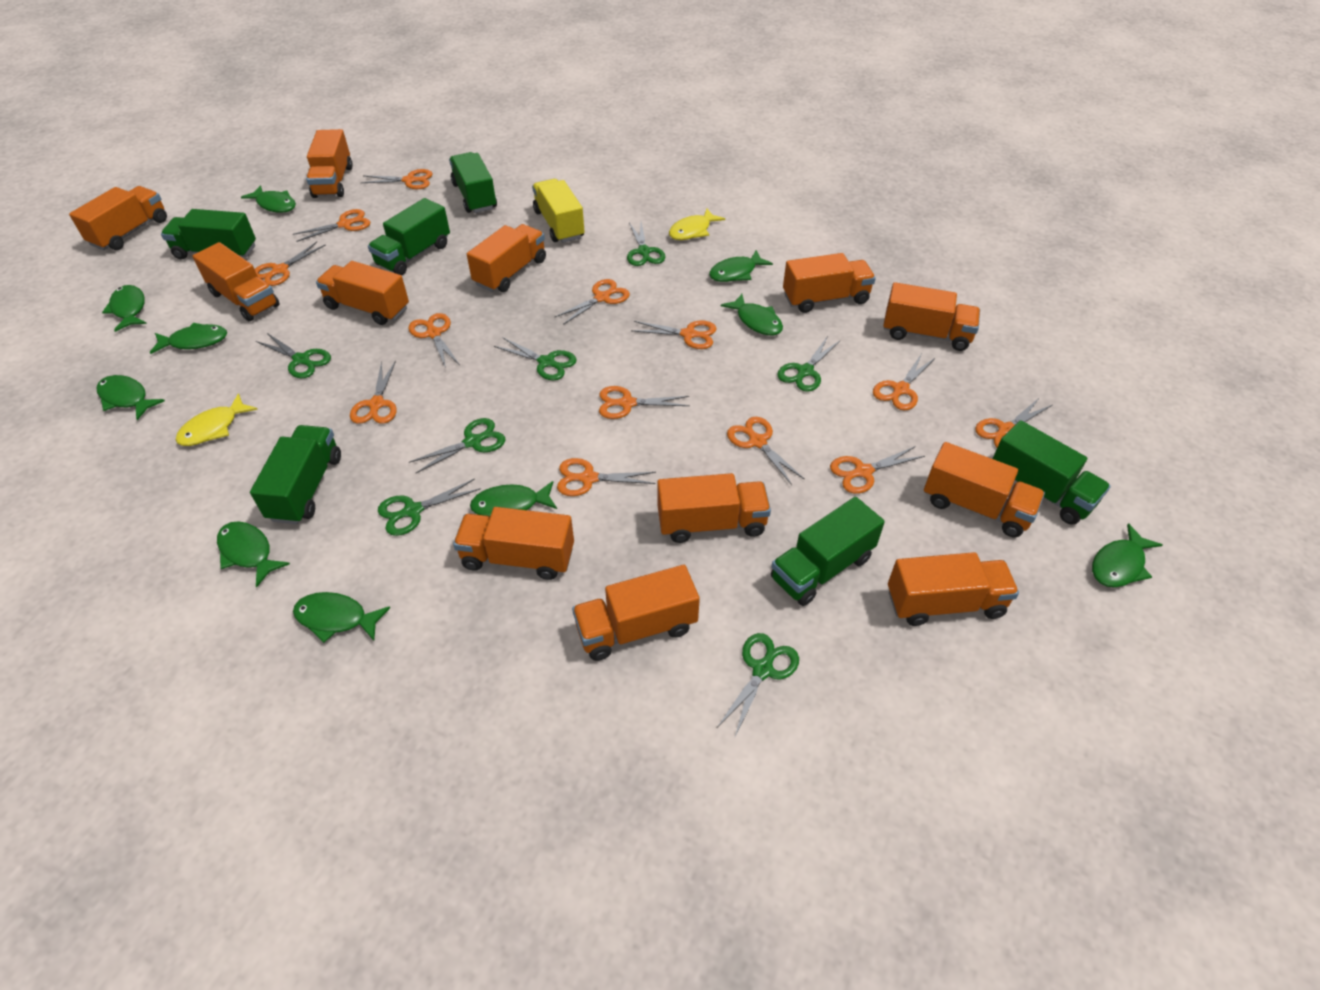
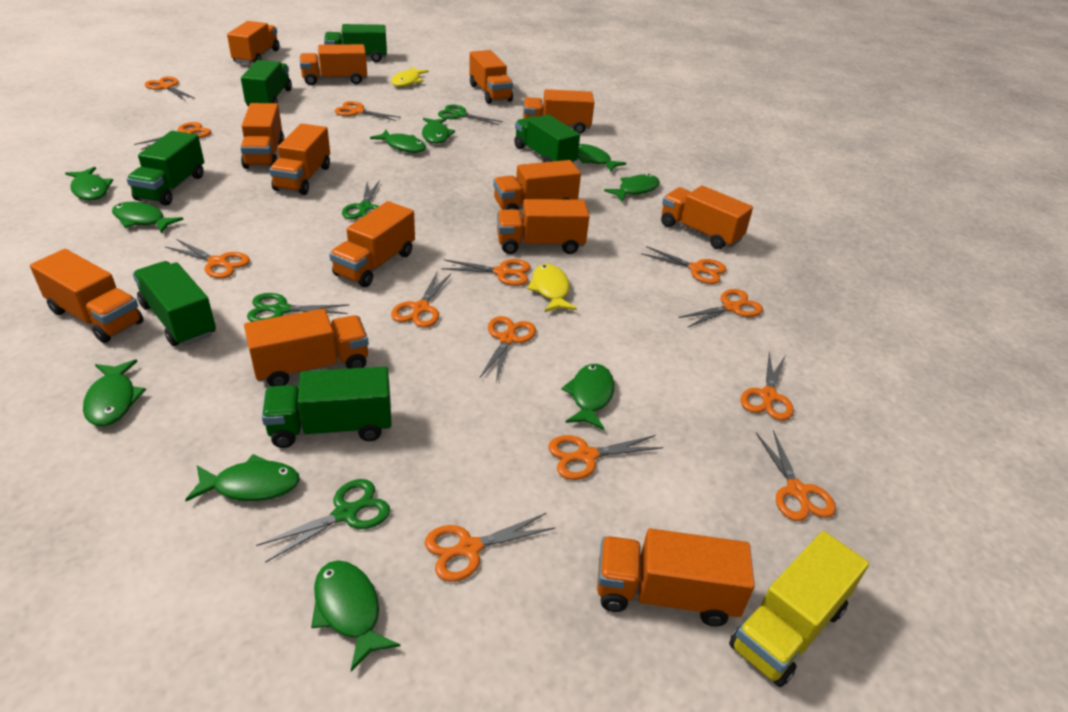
green scissors: 7 -> 4
orange truck: 12 -> 13

